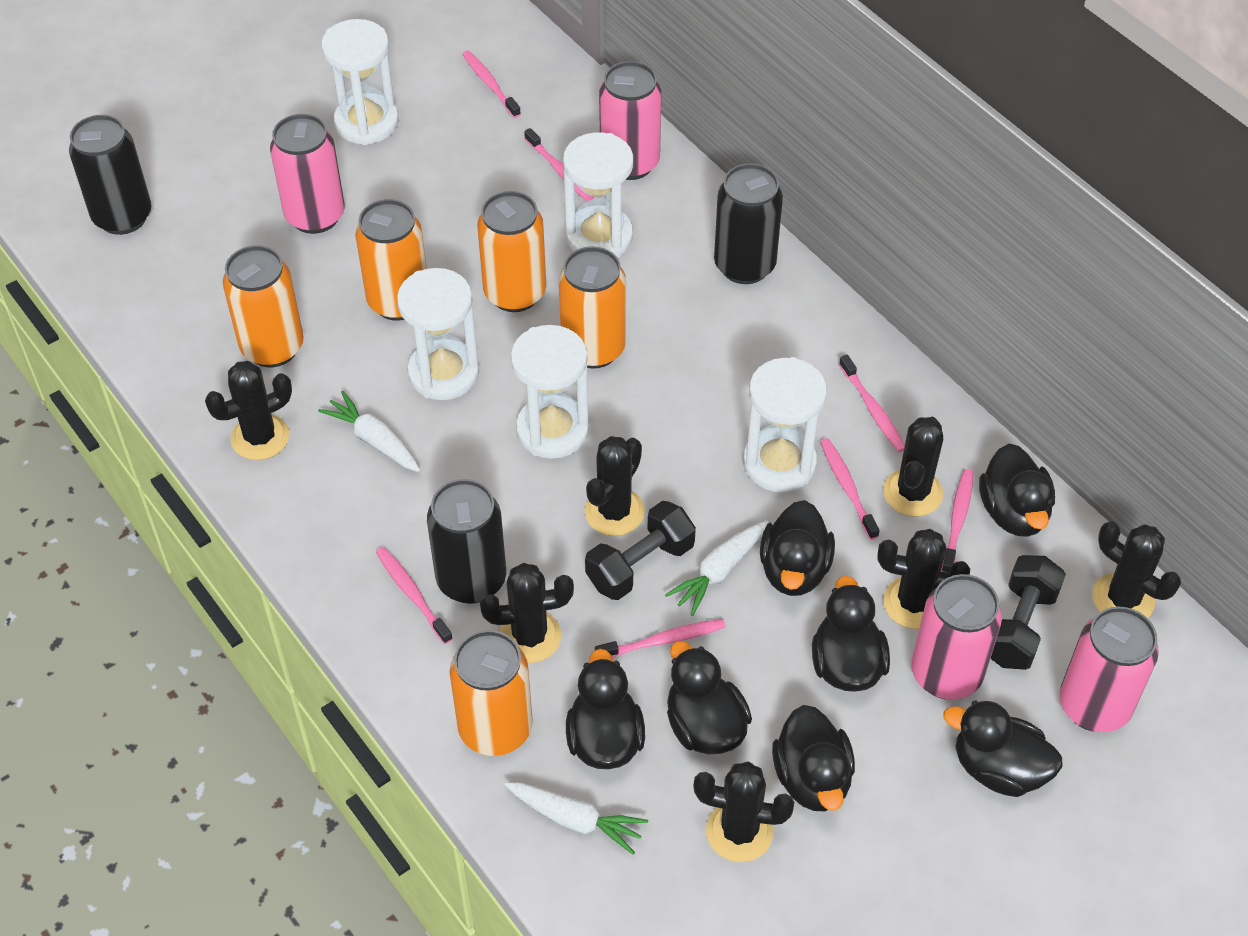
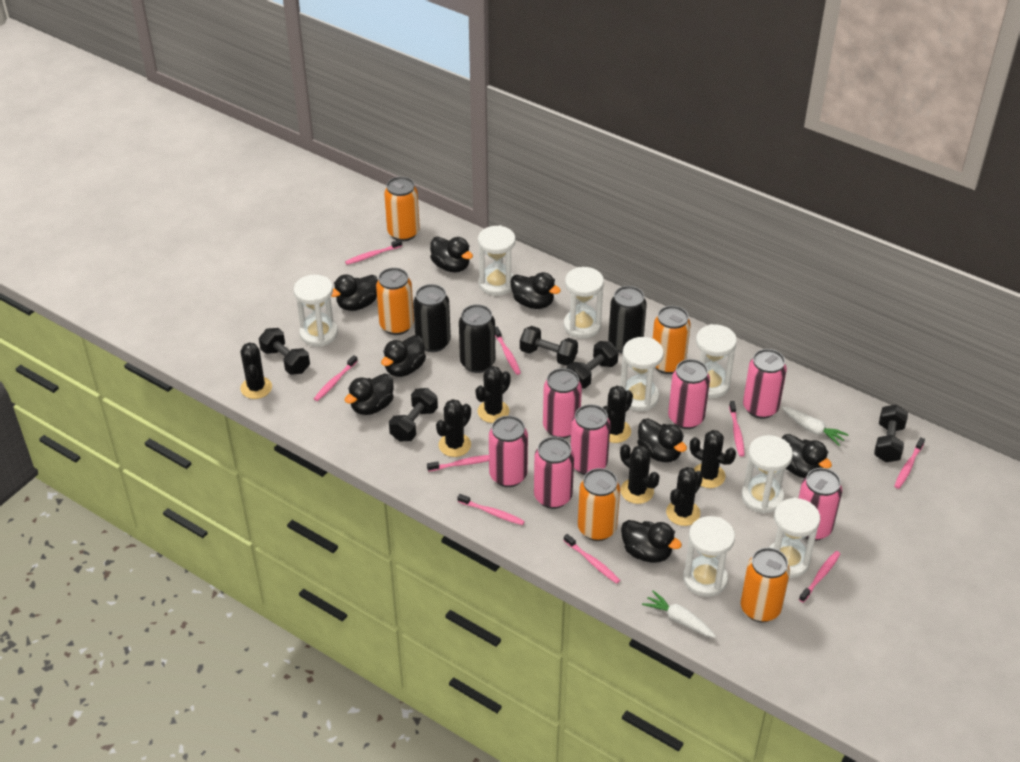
black duck: 7 -> 8
black dumbbell: 2 -> 5
pink can: 4 -> 7
pink toothbrush: 7 -> 9
white carrot: 3 -> 2
white hourglass: 5 -> 8

